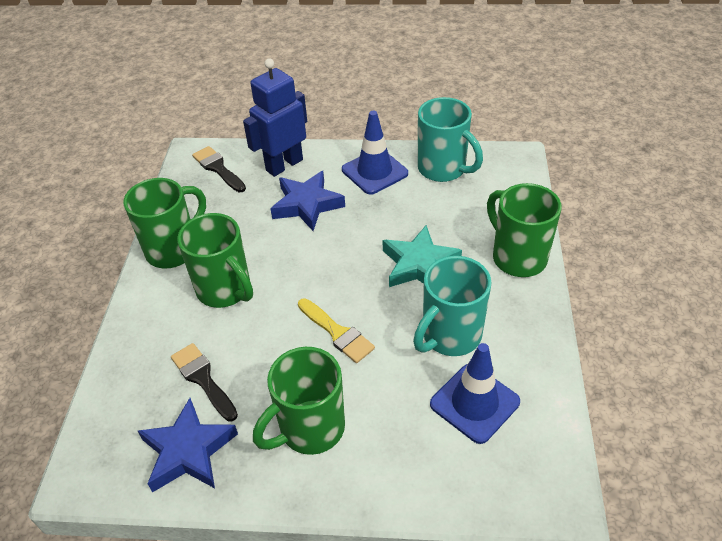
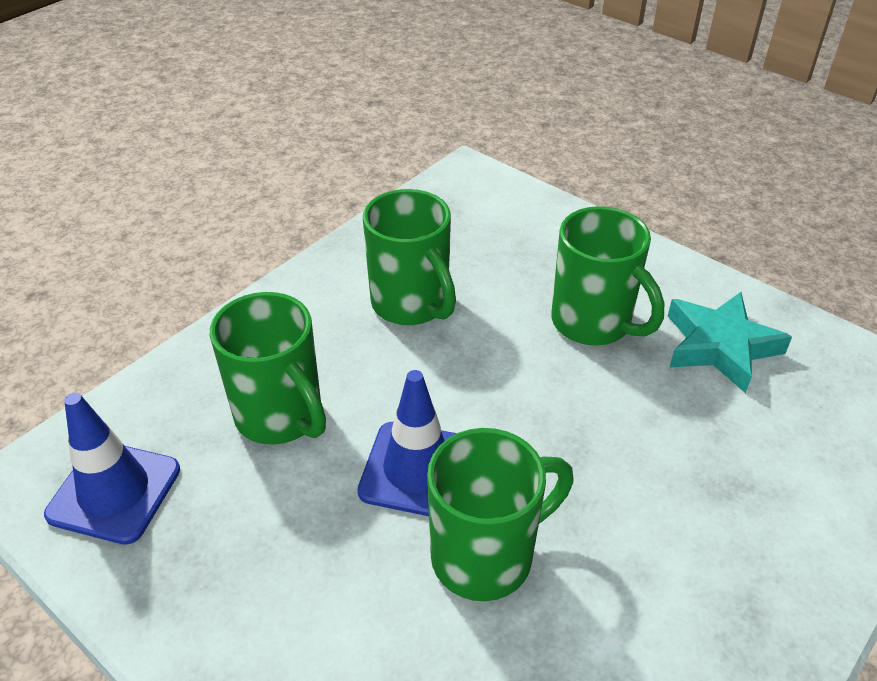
black brush: 2 -> 0
blue robot: 1 -> 0
blue star: 2 -> 0
turquoise mug: 2 -> 0
yellow brush: 1 -> 0

